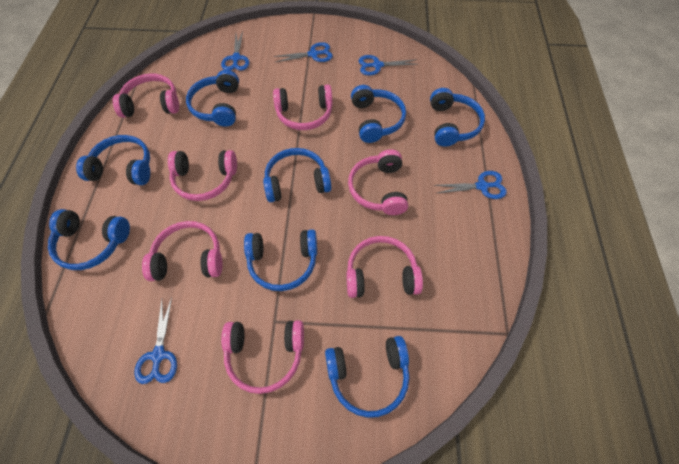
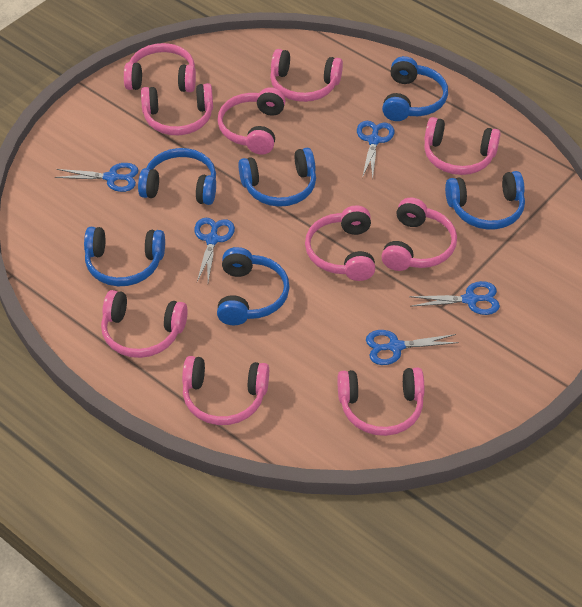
blue headphones: 8 -> 6
pink headphones: 7 -> 10

